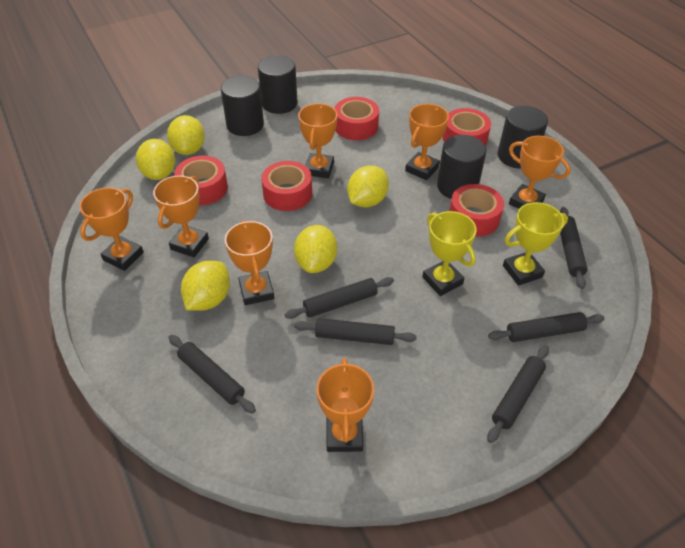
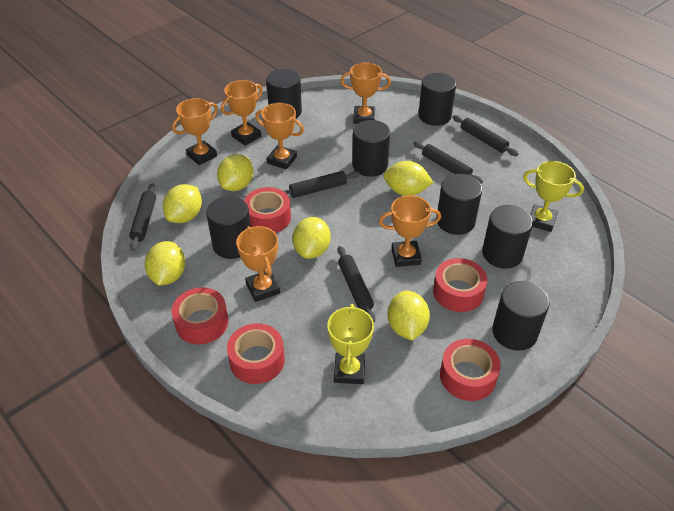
black cylinder: 4 -> 7
black rolling pin: 6 -> 5
orange trophy: 7 -> 6
yellow lemon: 5 -> 6

